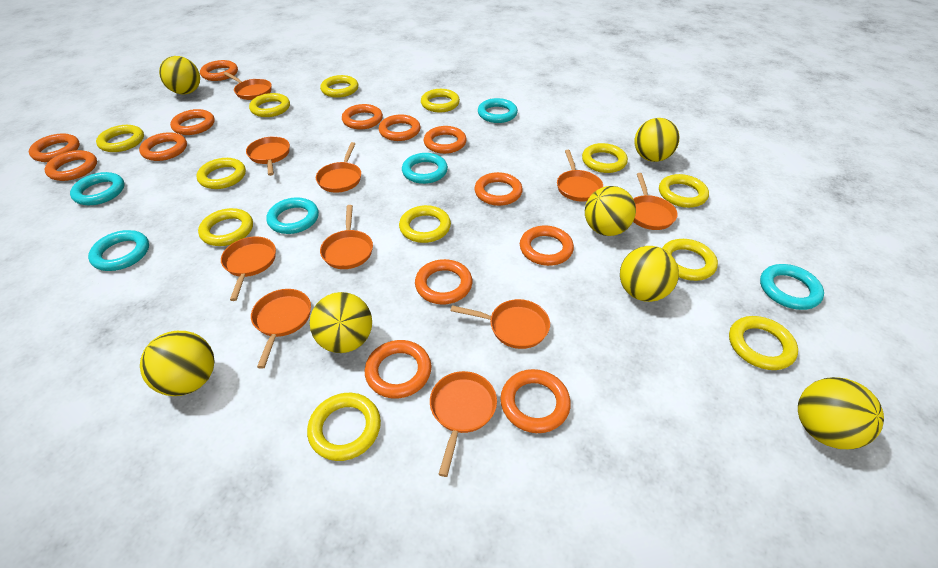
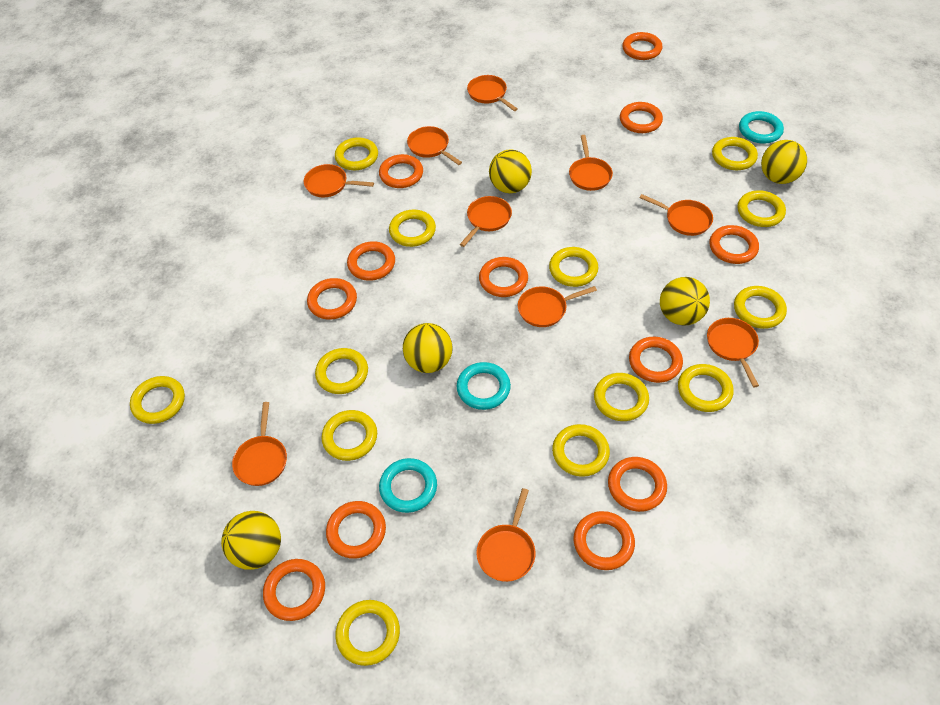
orange ring: 13 -> 12
turquoise ring: 6 -> 3
yellow ball: 7 -> 5
yellow ring: 12 -> 13

